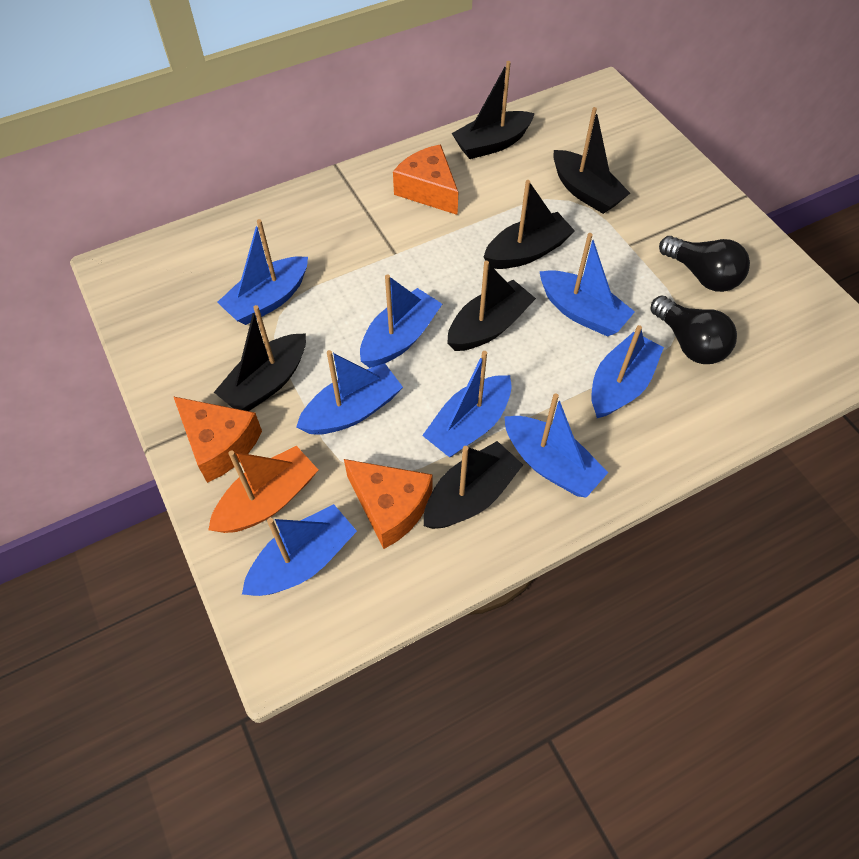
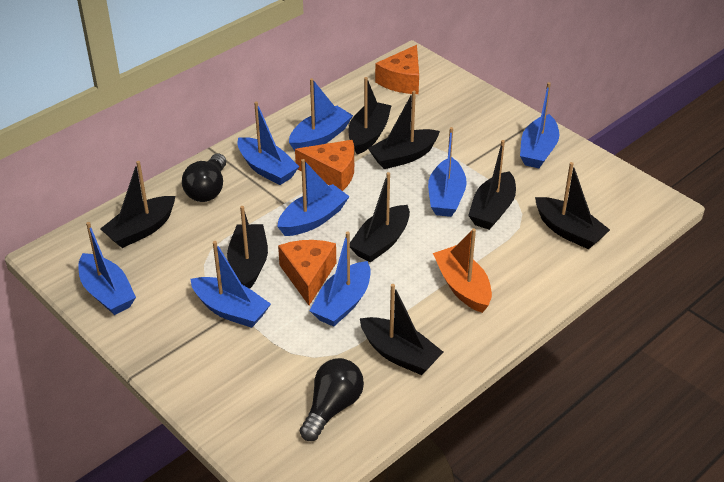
black boat: 6 -> 8

